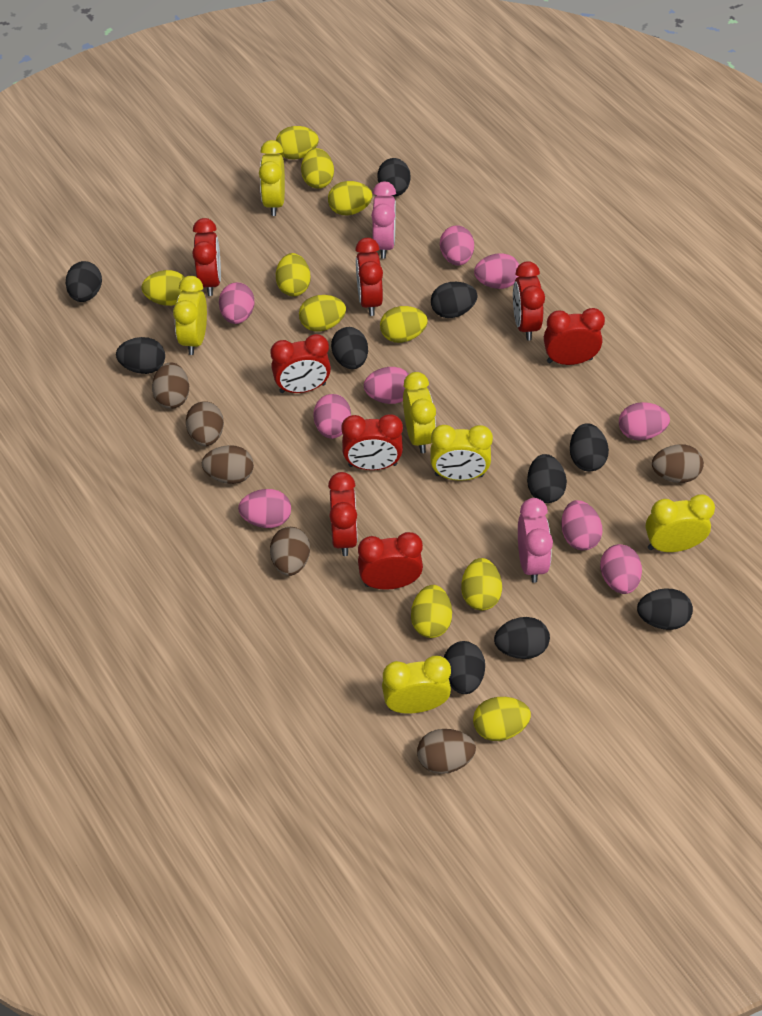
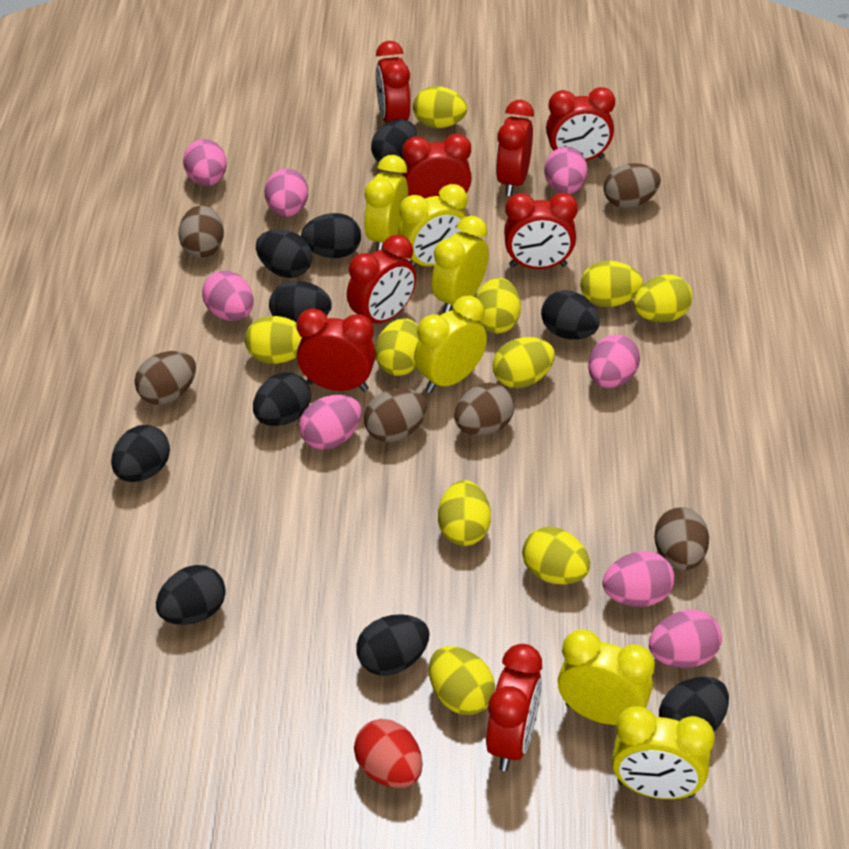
pink clock: 2 -> 0
pink egg: 9 -> 8
red egg: 0 -> 1

